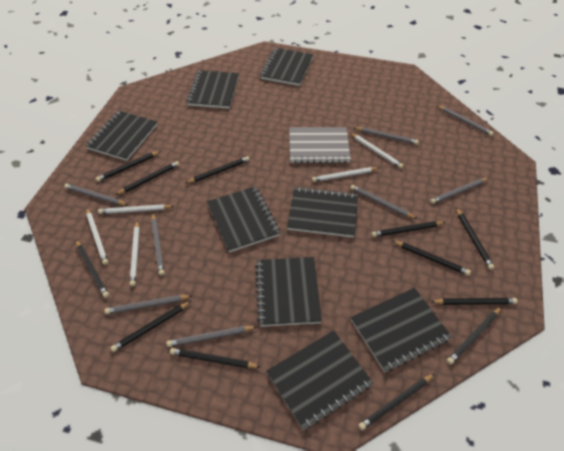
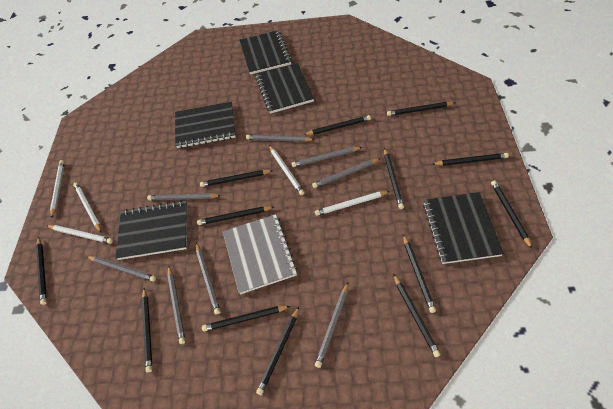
black notebook: 8 -> 5
black pencil: 12 -> 13

